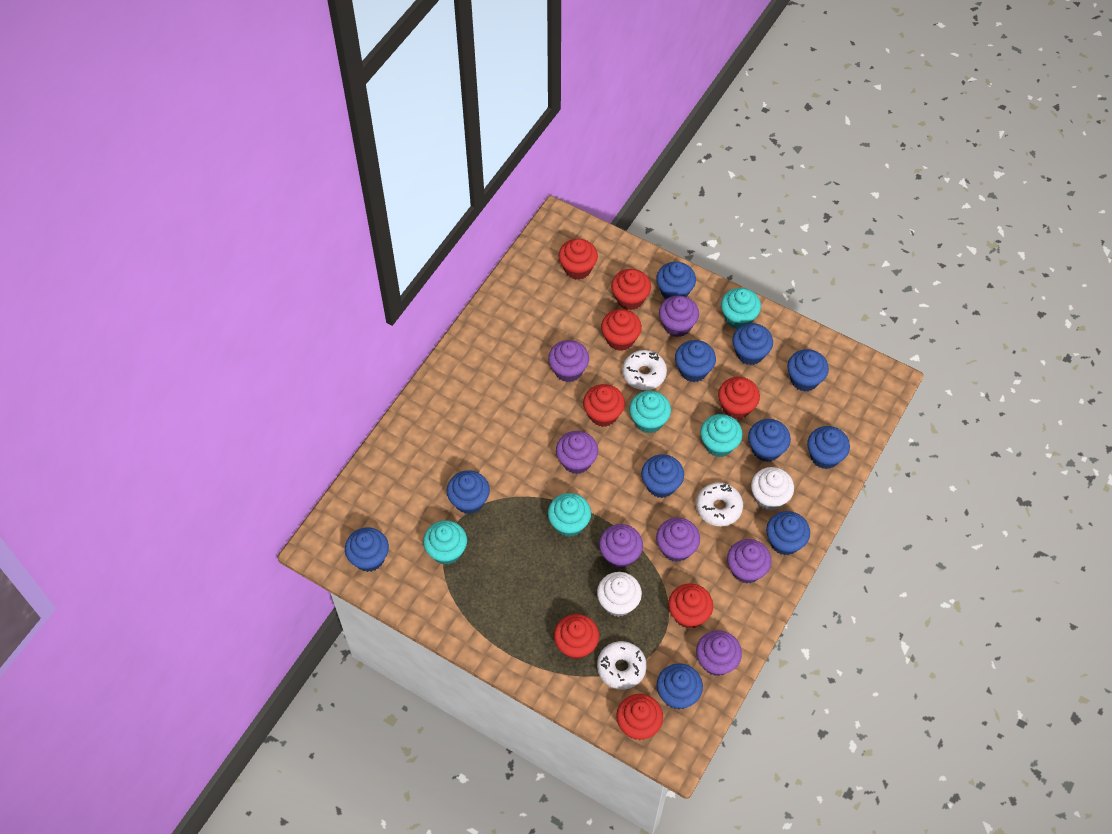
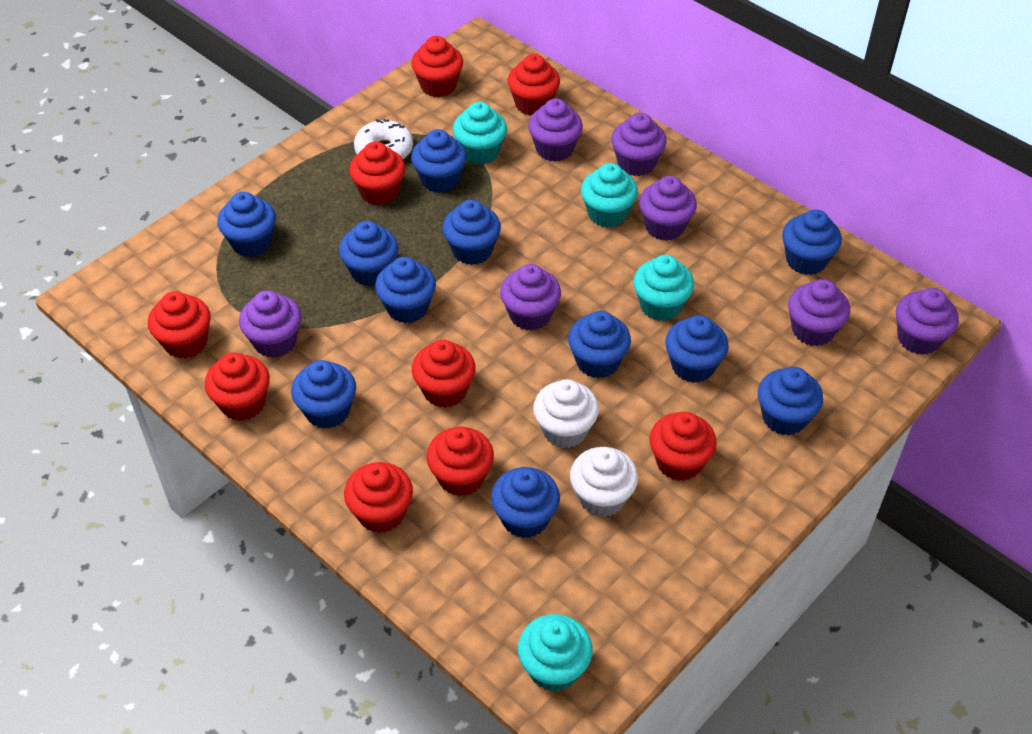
red cupcake: 8 -> 9
turquoise cupcake: 5 -> 4
white donut: 3 -> 1

